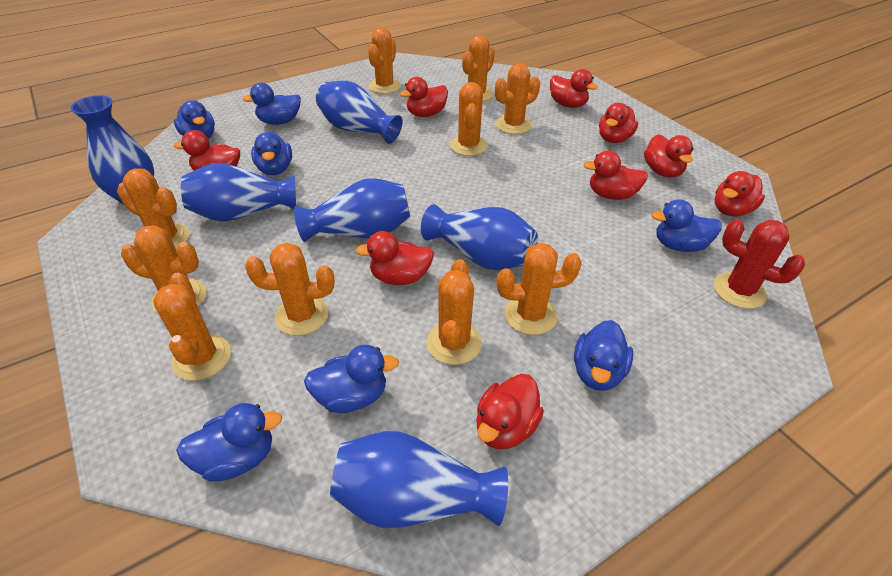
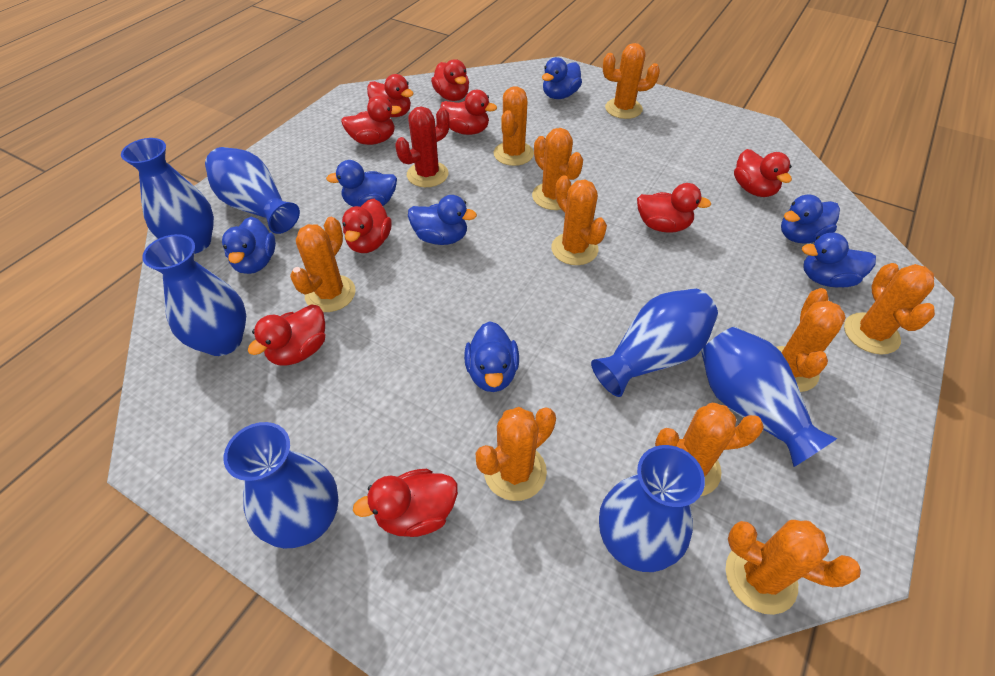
blue vase: 6 -> 7

